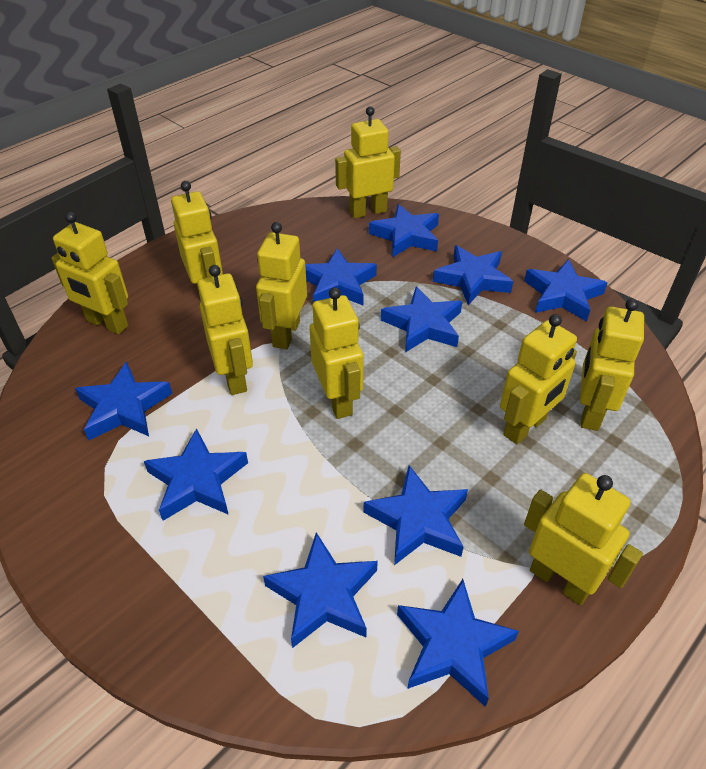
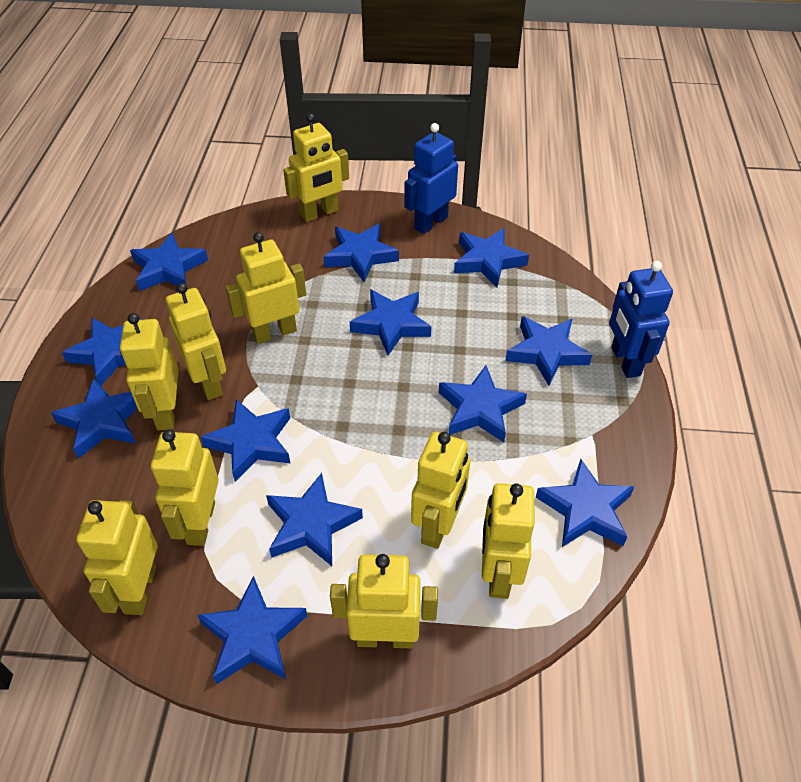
blue robot: 0 -> 2
blue star: 10 -> 12

